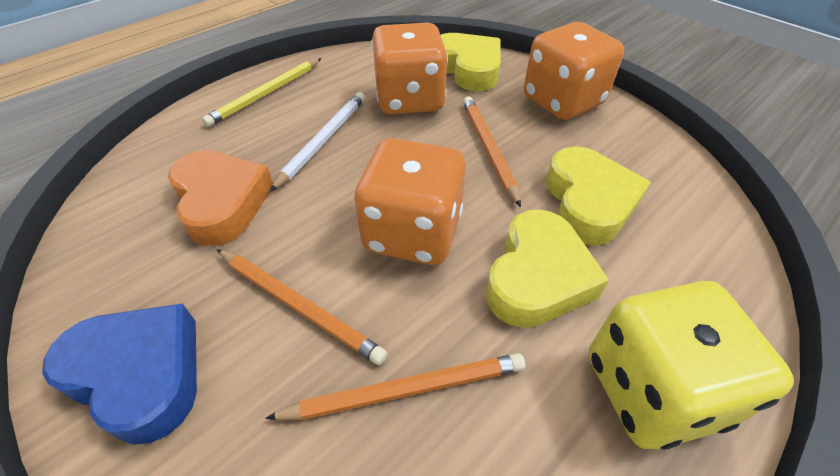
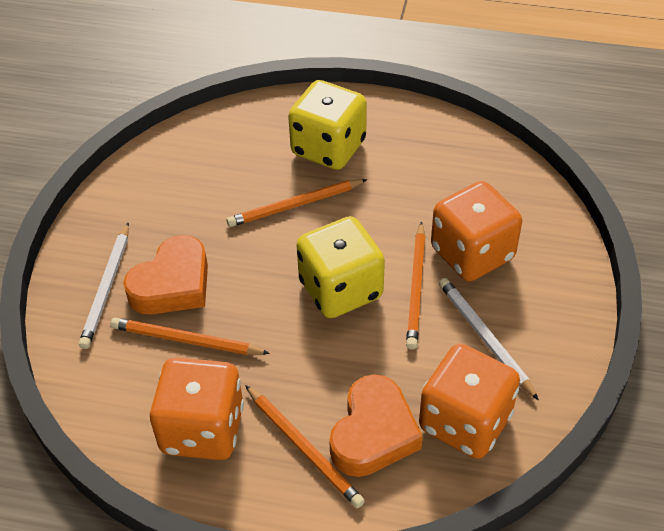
blue heart: 1 -> 0
orange heart: 1 -> 2
orange pencil: 3 -> 4
white pencil: 1 -> 2
yellow dice: 1 -> 2
yellow heart: 3 -> 0
yellow pencil: 1 -> 0

